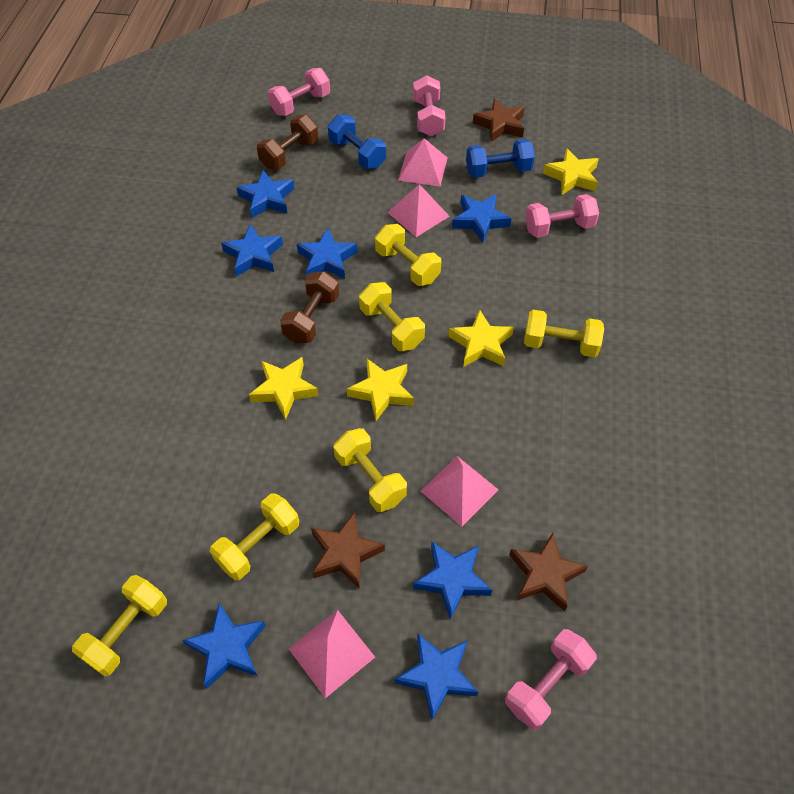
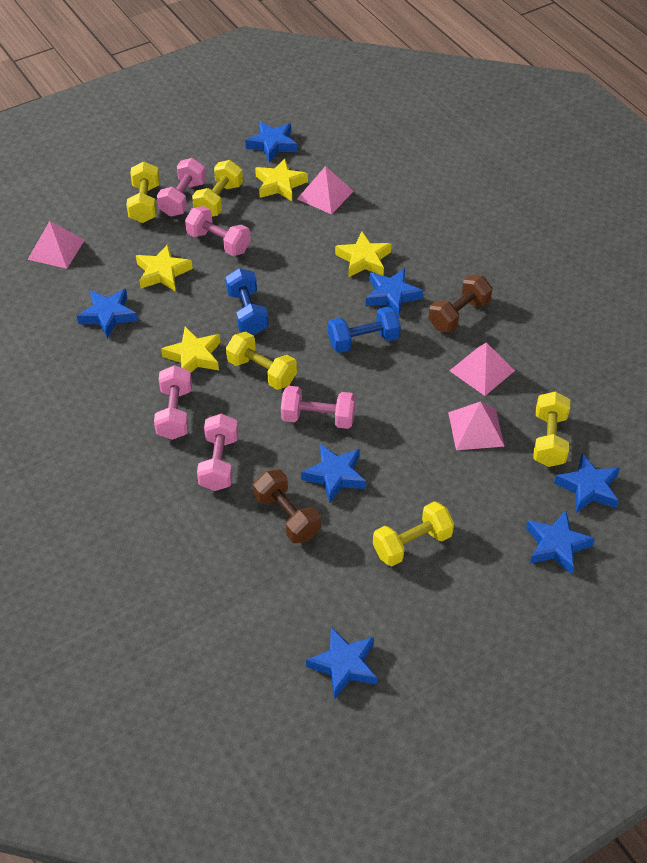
brown star: 3 -> 0
pink dumbbell: 4 -> 5
yellow dumbbell: 6 -> 5

